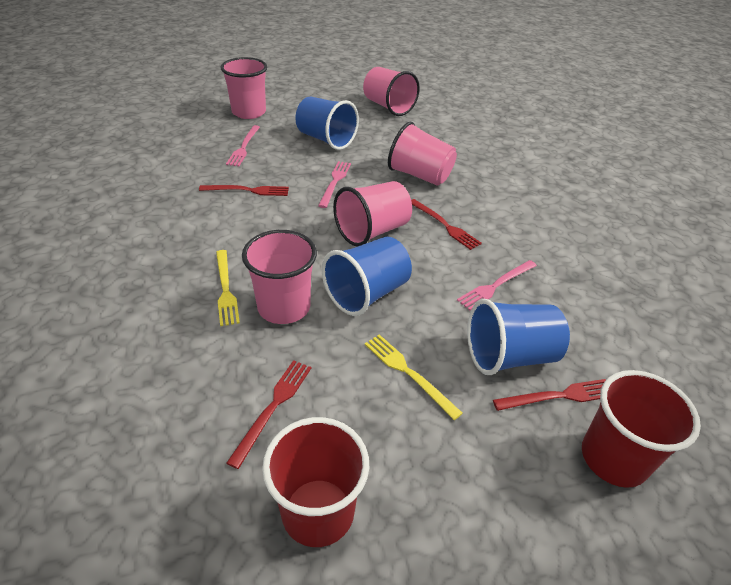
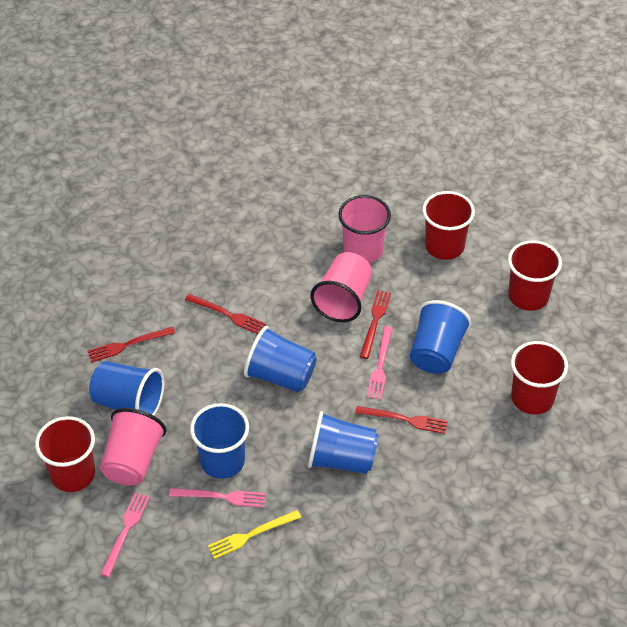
blue cup: 3 -> 5
pink cup: 5 -> 3
red cup: 2 -> 4
yellow fork: 2 -> 1

